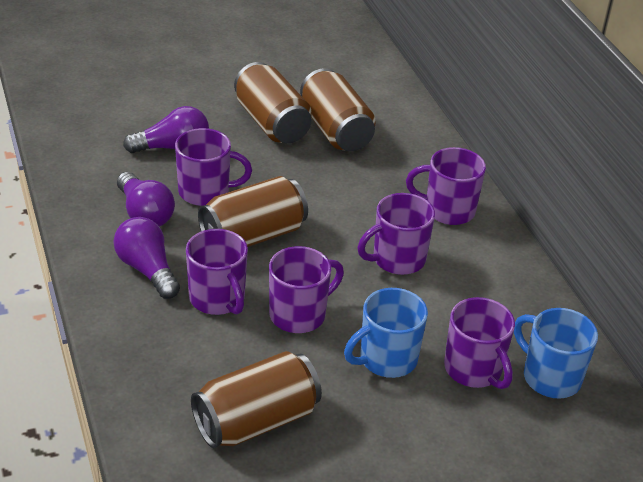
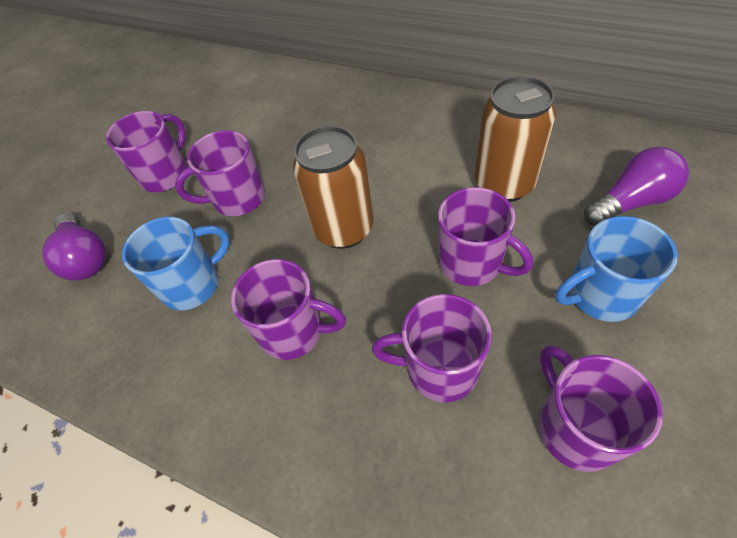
brown can: 4 -> 2
purple light bulb: 3 -> 2

